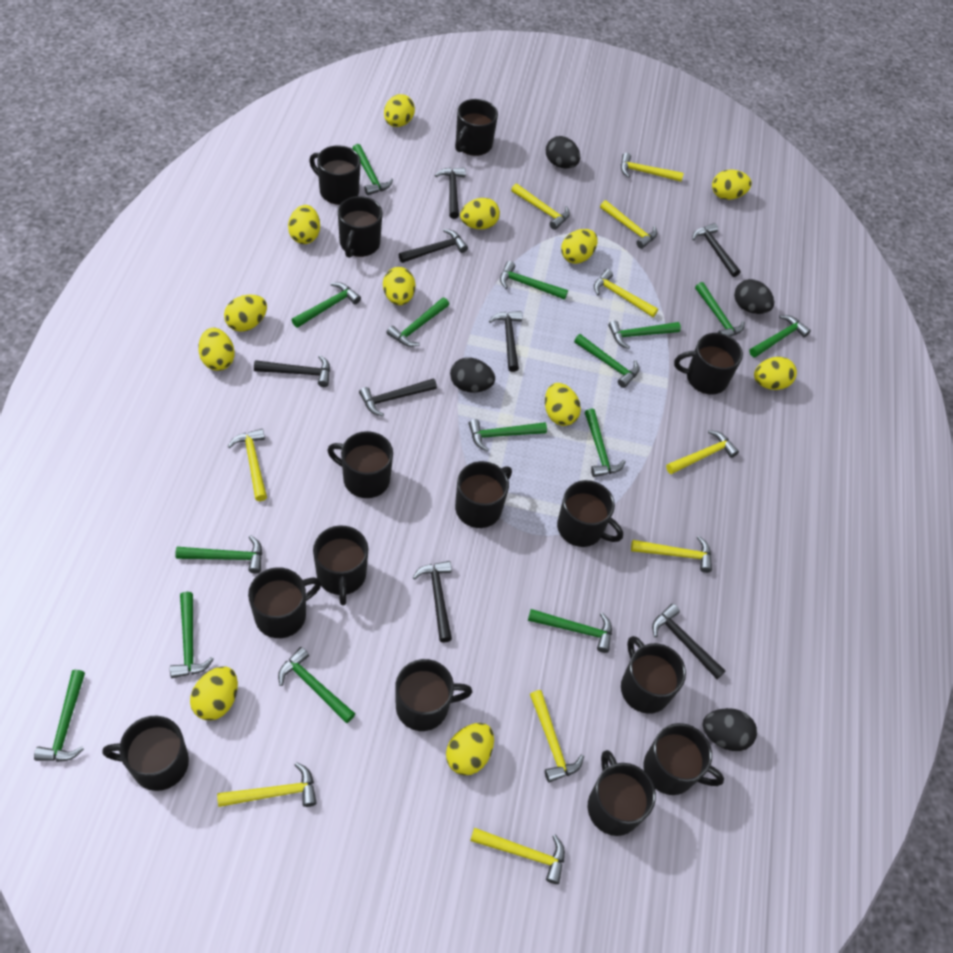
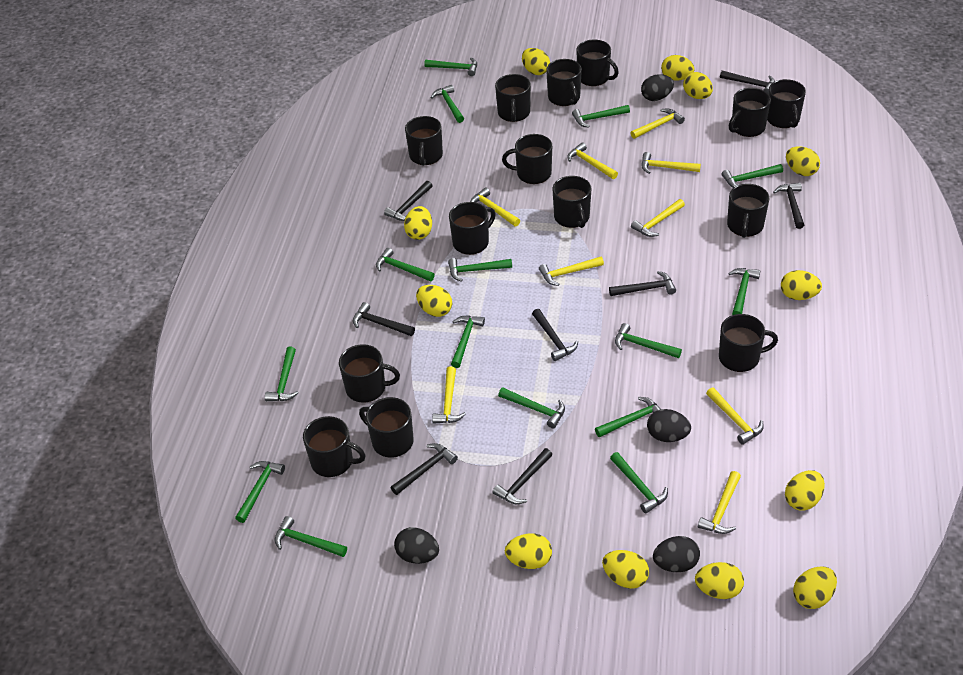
yellow hammer: 10 -> 9

